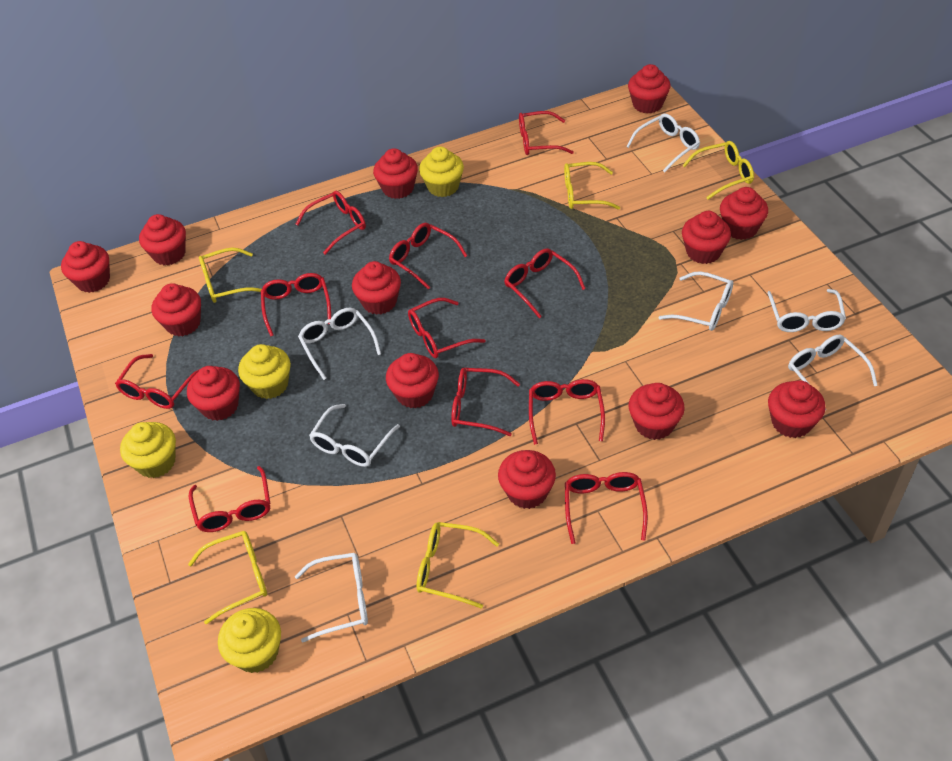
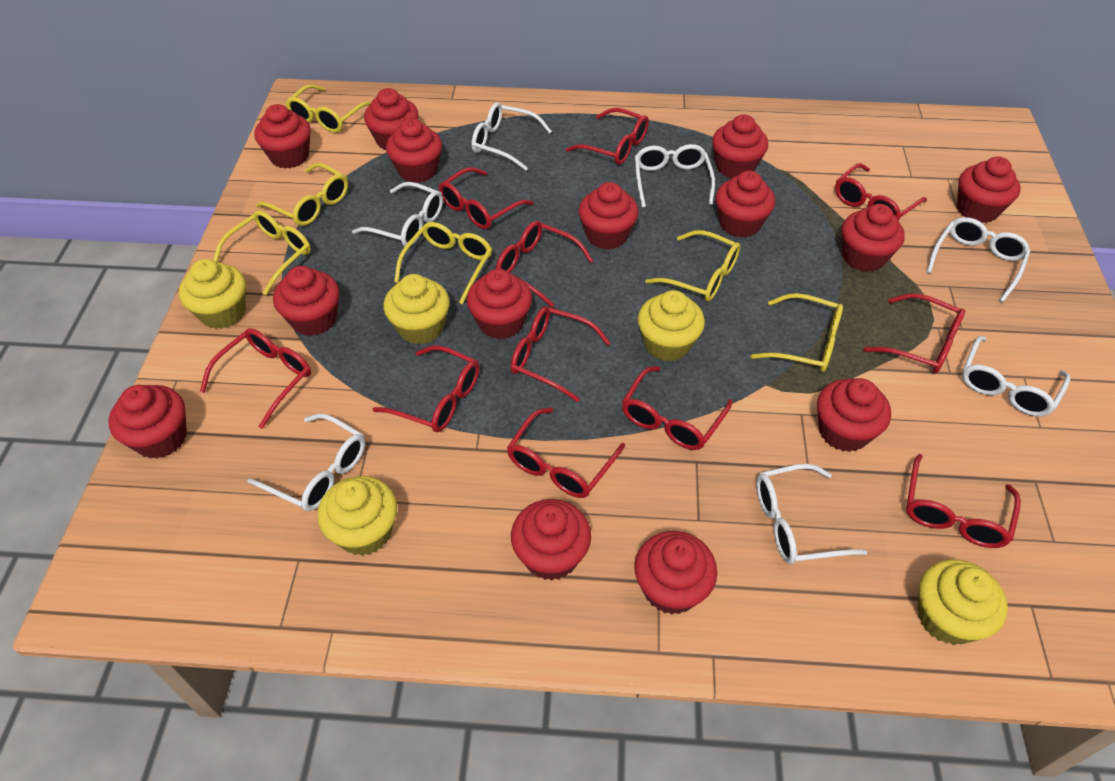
red cupcake: 13 -> 14
yellow cupcake: 4 -> 5
yellow glasses: 5 -> 6

